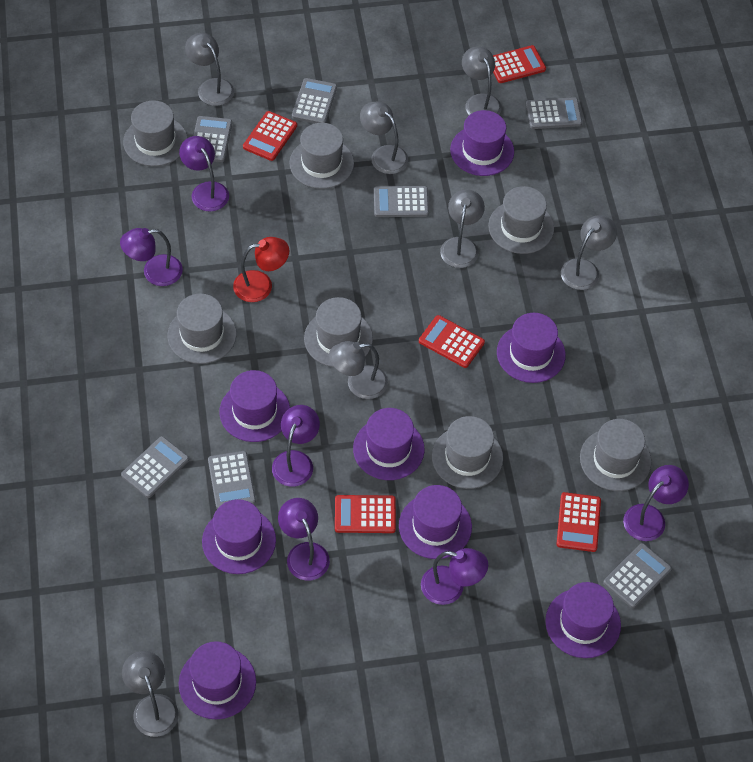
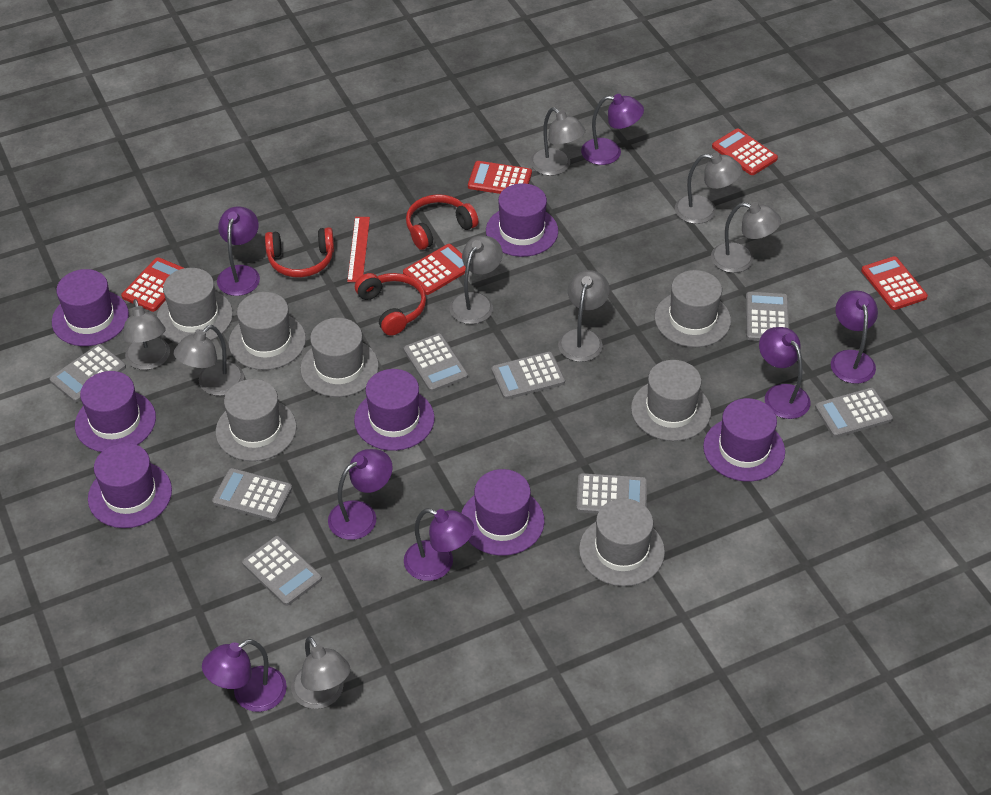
grey calculator: 7 -> 8
grey lamp: 7 -> 8
purple hat: 8 -> 7
purple lamp: 6 -> 7
red headphones: 0 -> 3
red lamp: 1 -> 0
red ruler: 0 -> 1

